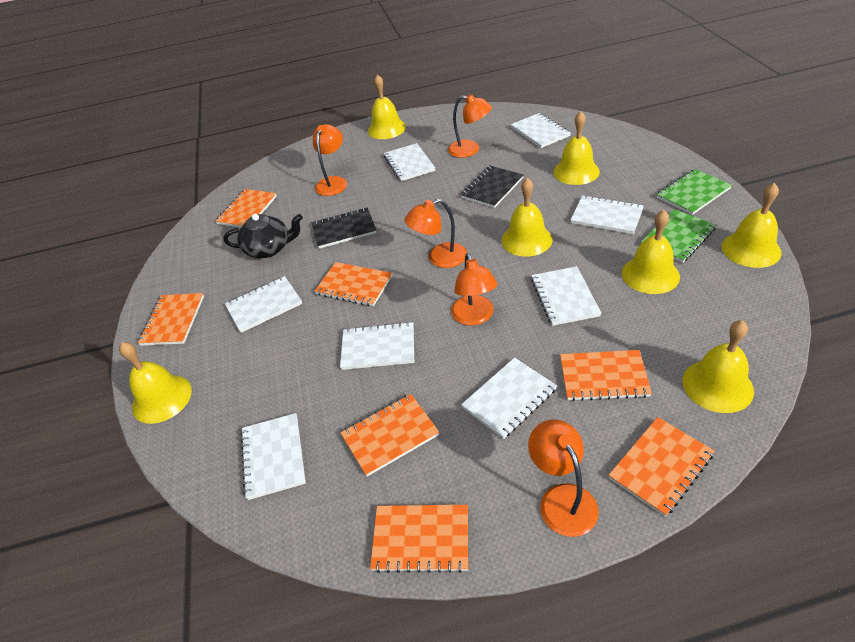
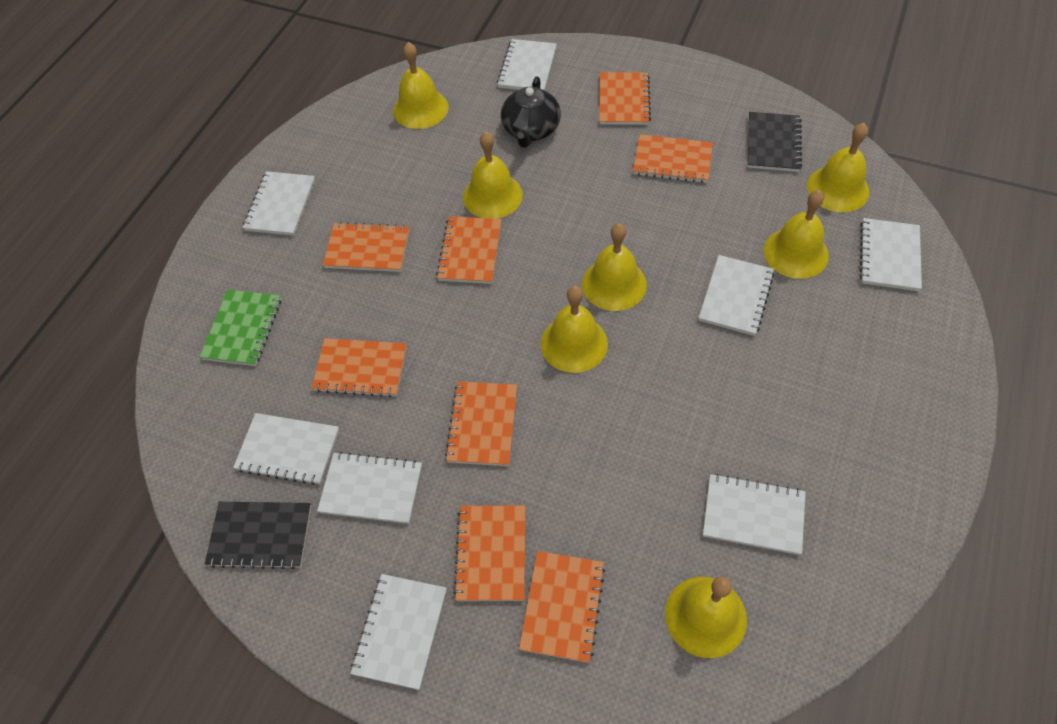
green notebook: 2 -> 1
orange lamp: 5 -> 0
orange notebook: 7 -> 8

